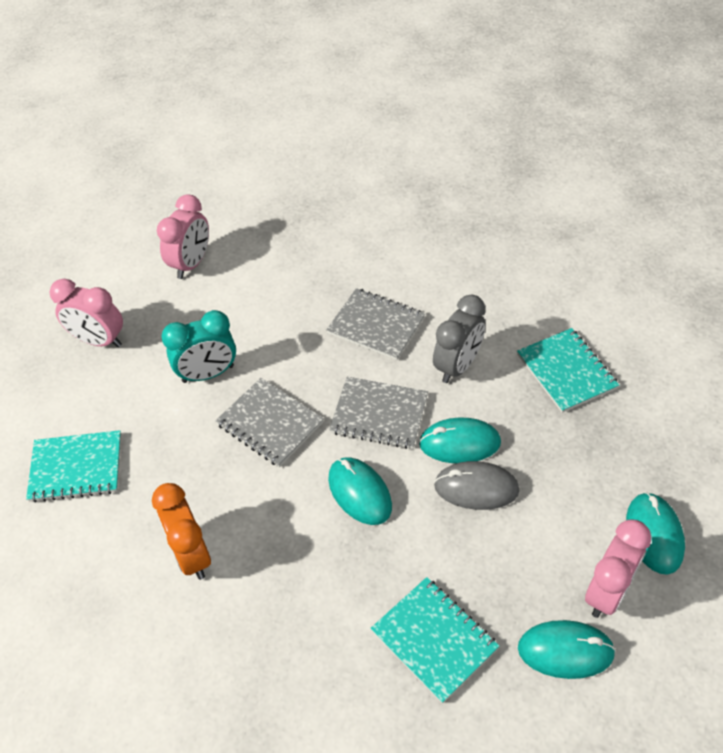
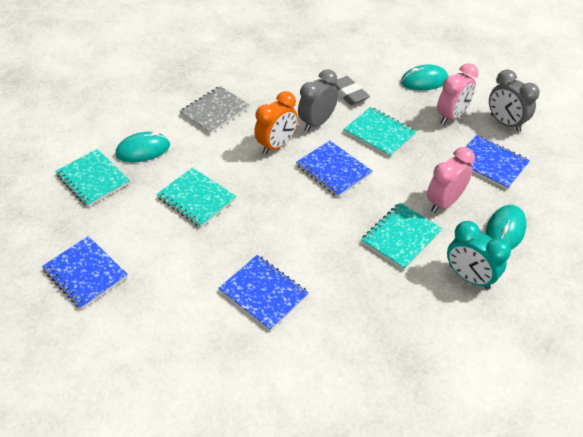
blue notebook: 0 -> 4
grey clock: 1 -> 2
grey eraser: 0 -> 1
grey mouse: 1 -> 0
grey notebook: 3 -> 1
pink clock: 3 -> 2
turquoise mouse: 4 -> 3
turquoise notebook: 3 -> 4

